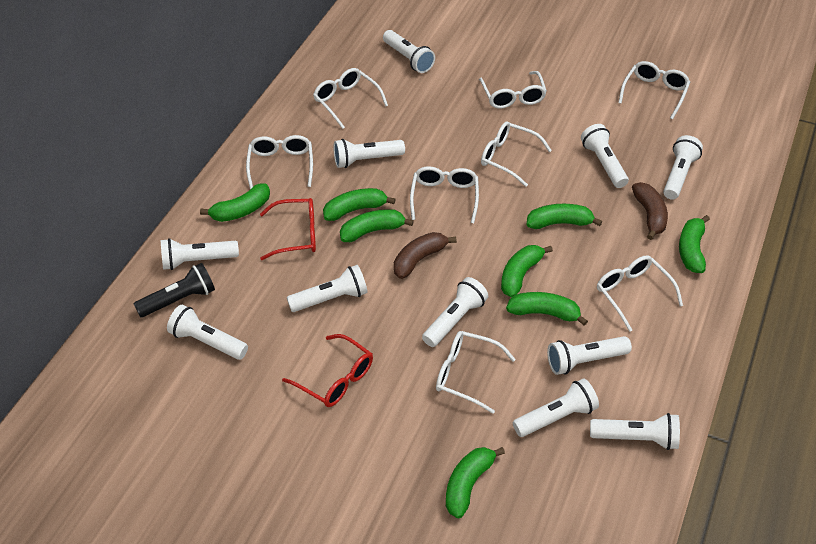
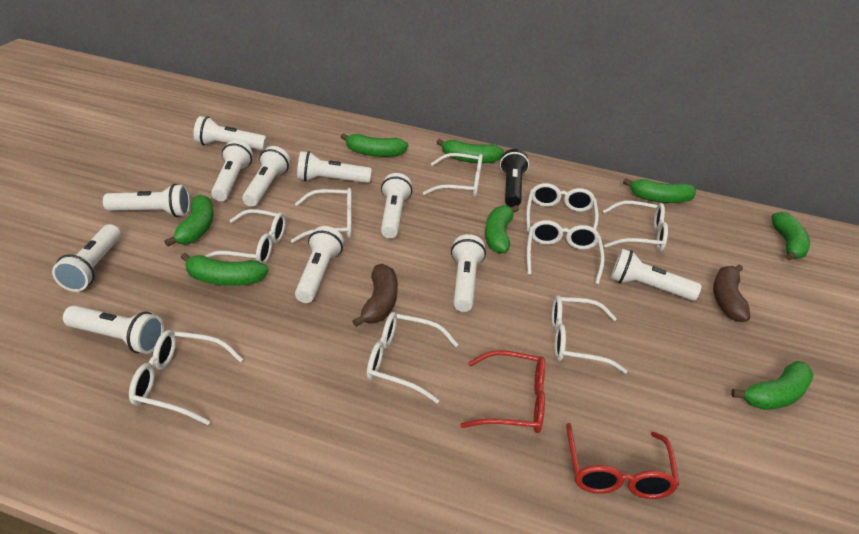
white glasses: 8 -> 9

